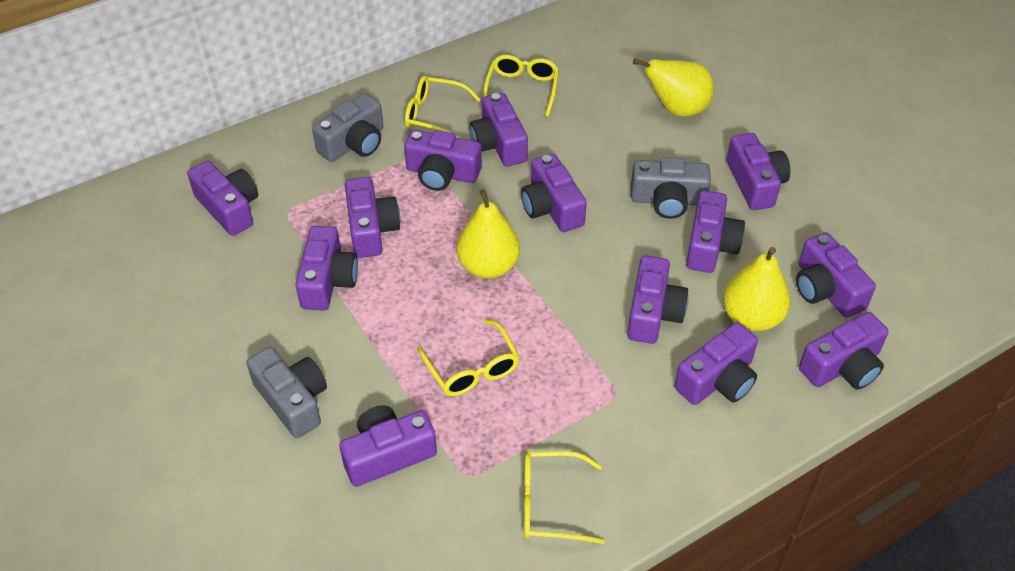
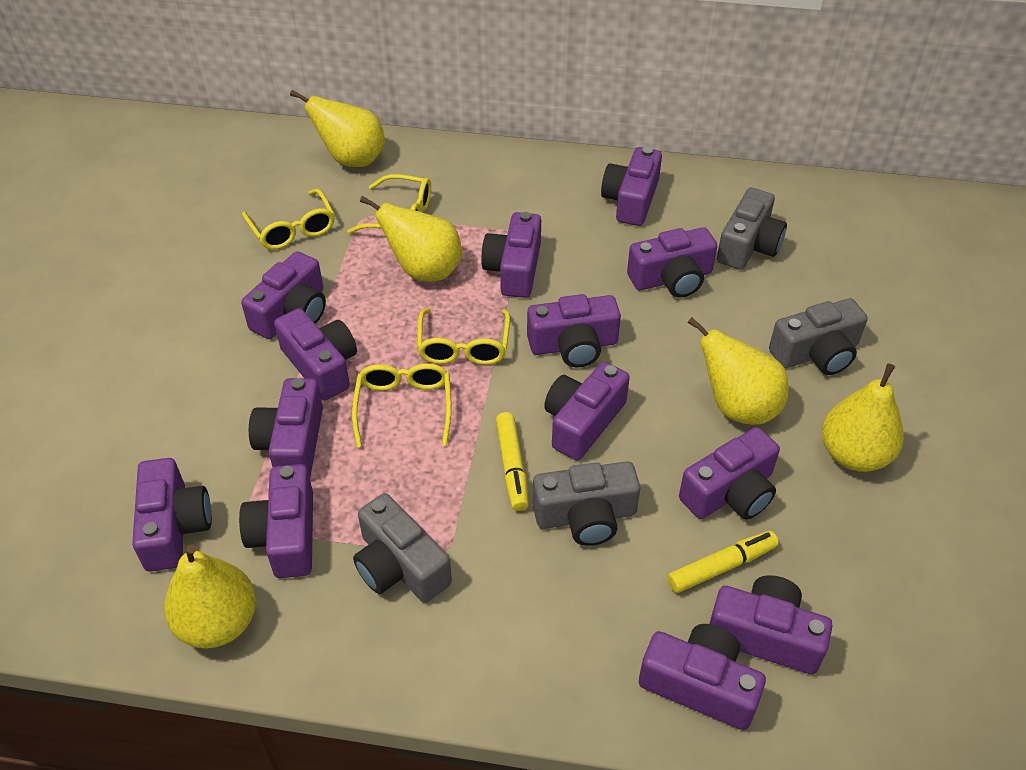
grey camera: 3 -> 4
yellow marker: 0 -> 2
yellow pear: 3 -> 5

